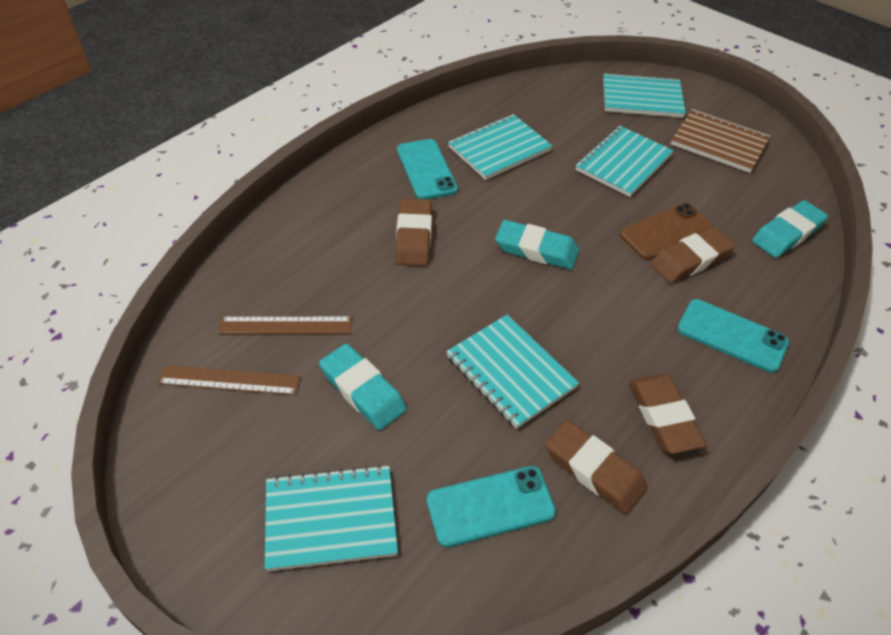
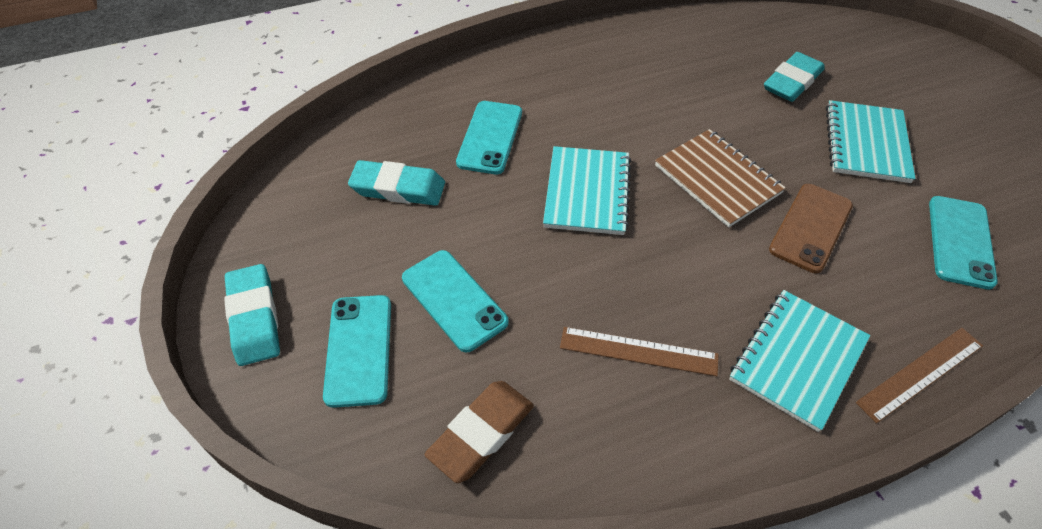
brown eraser: 4 -> 1
turquoise notebook: 5 -> 3
turquoise phone: 3 -> 4

